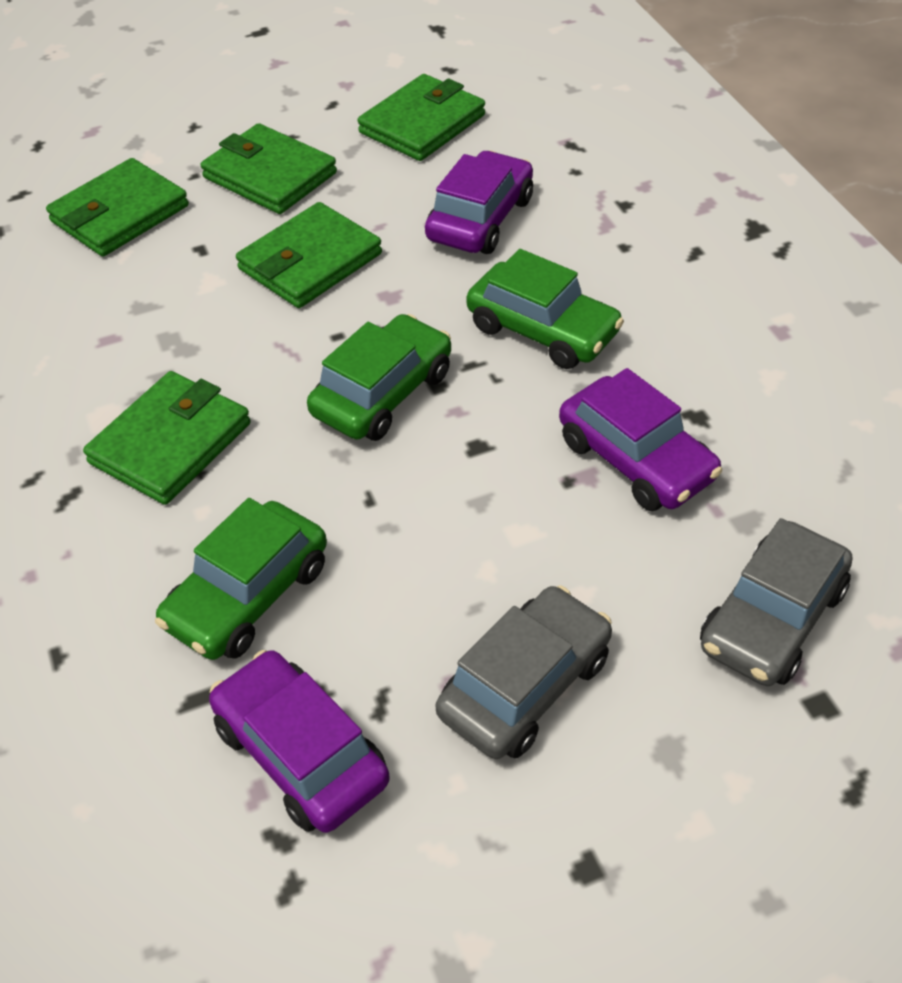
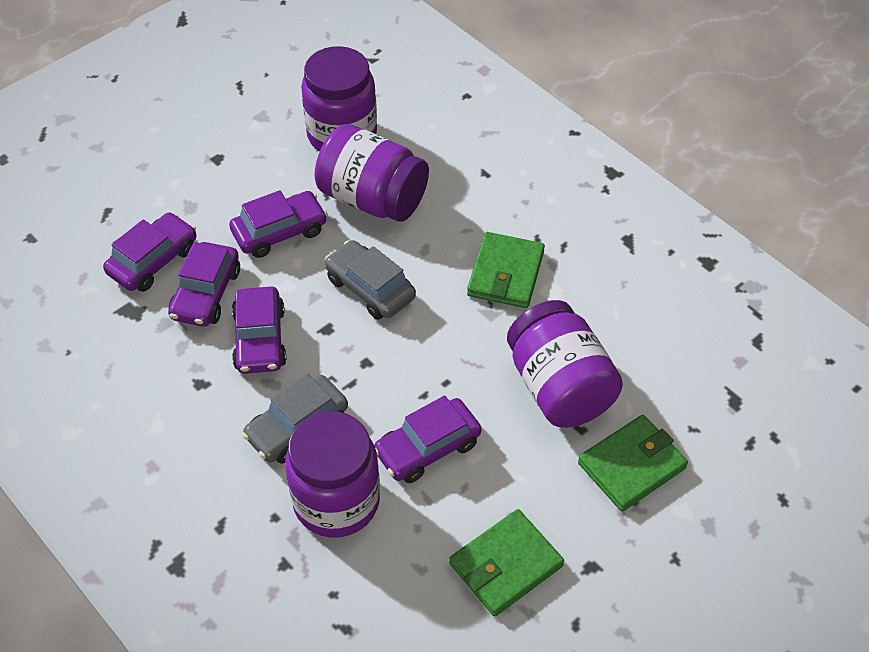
green car: 3 -> 0
green wallet: 5 -> 3
purple car: 3 -> 5
purple jar: 0 -> 4

